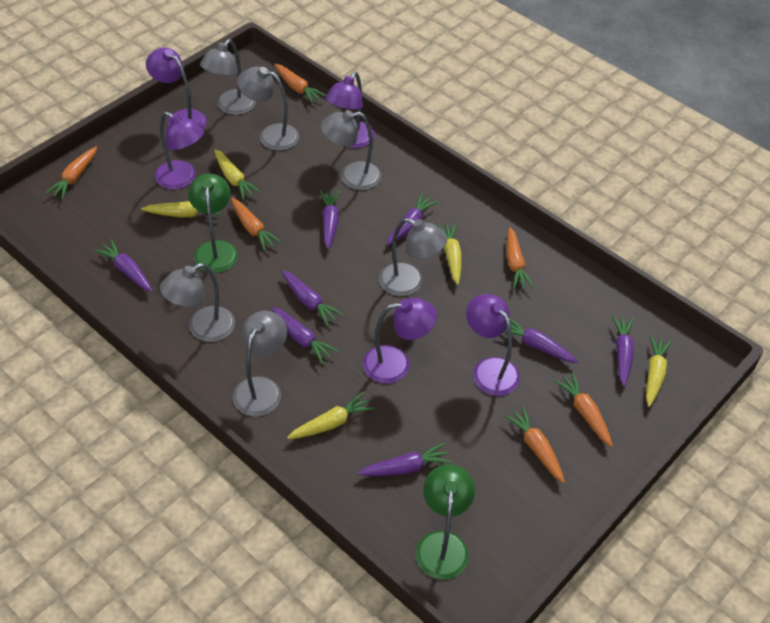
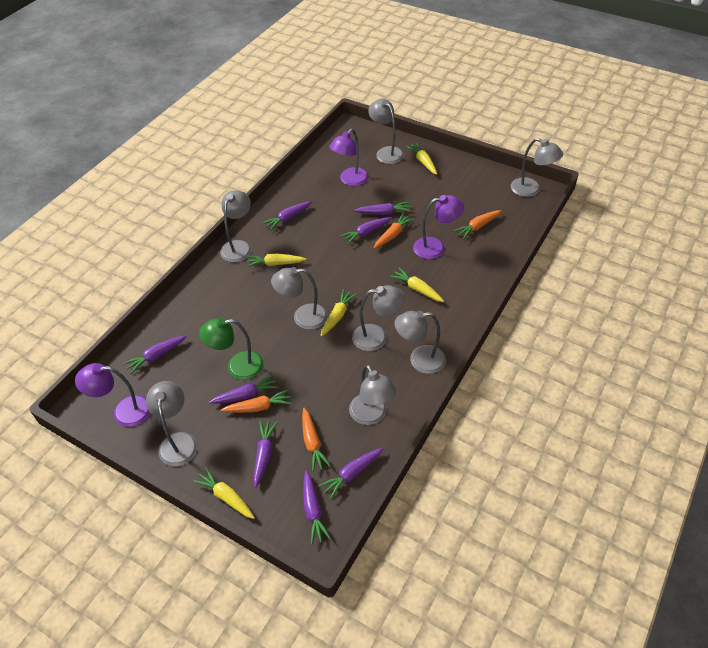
green lamp: 2 -> 1
grey lamp: 6 -> 8
orange carrot: 6 -> 4
purple lamp: 5 -> 3

